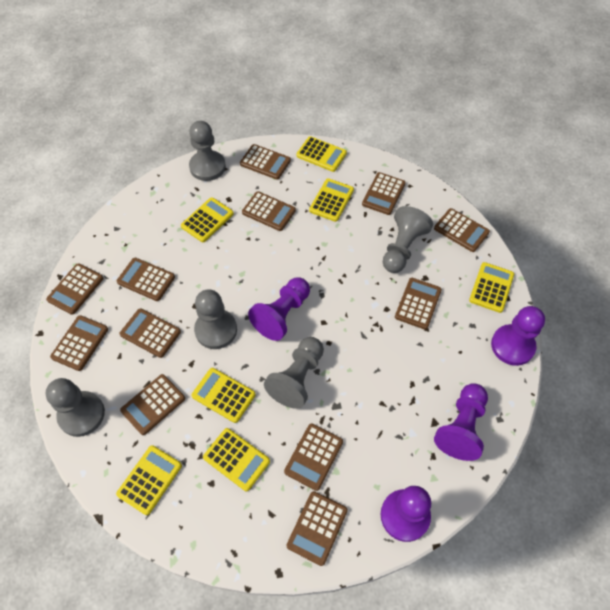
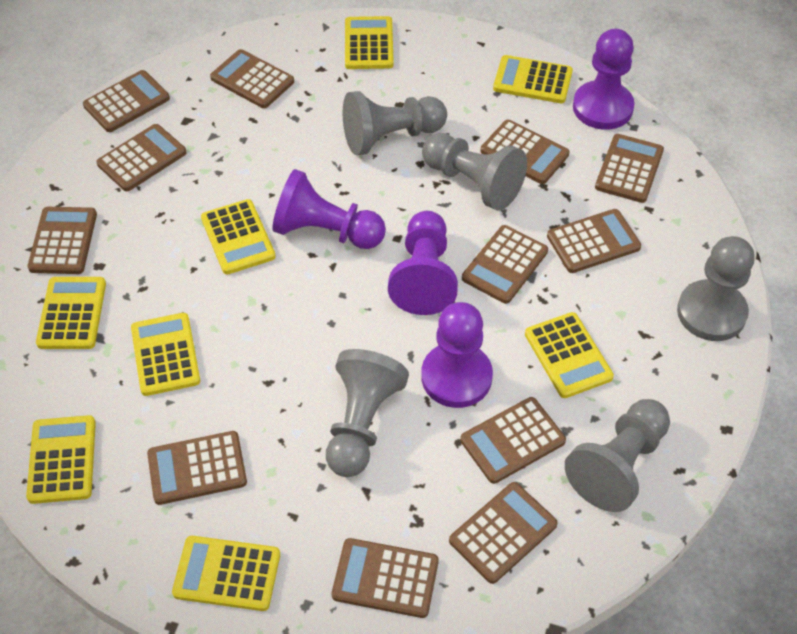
yellow calculator: 7 -> 8

